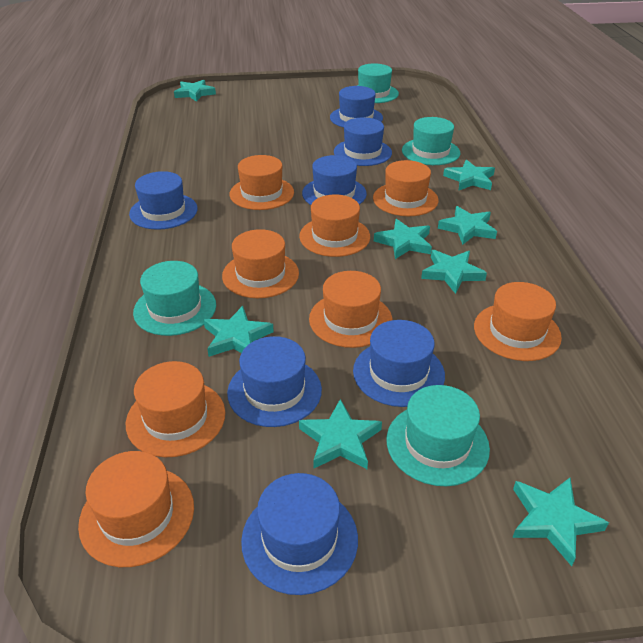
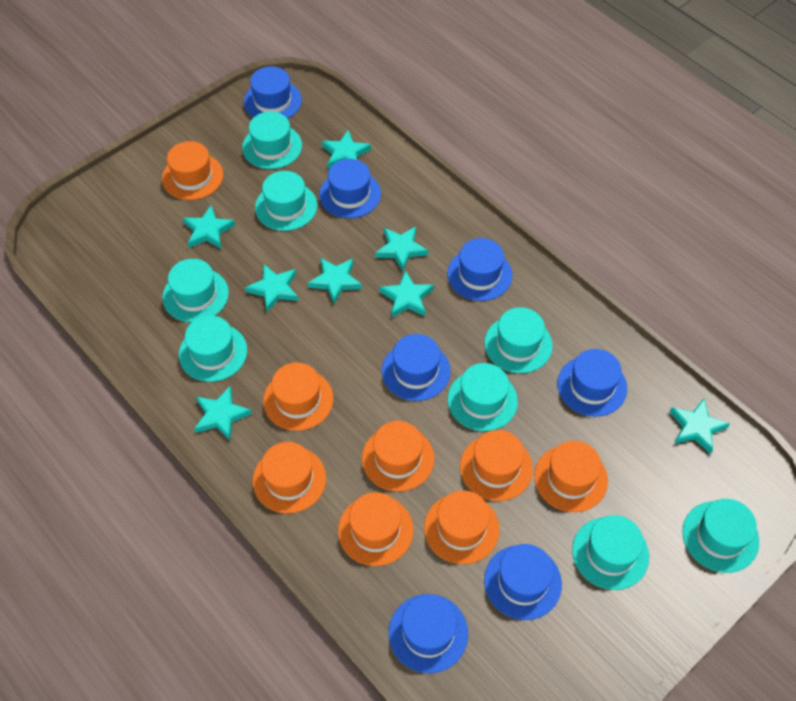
turquoise hat: 4 -> 8

